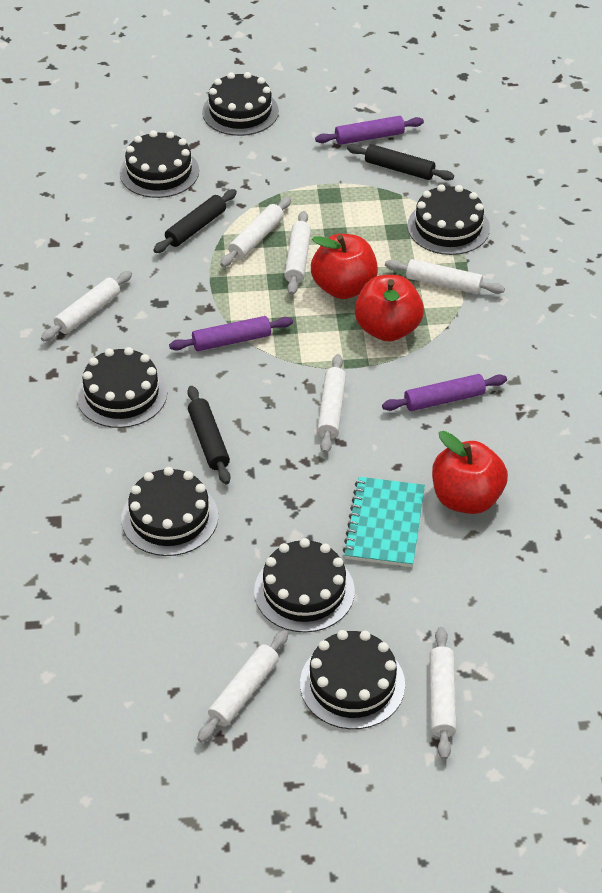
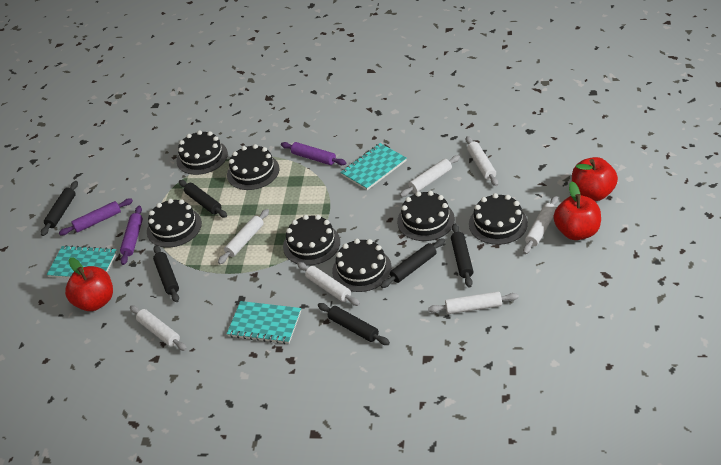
black rolling pin: 3 -> 6
turquoise notebook: 1 -> 3

